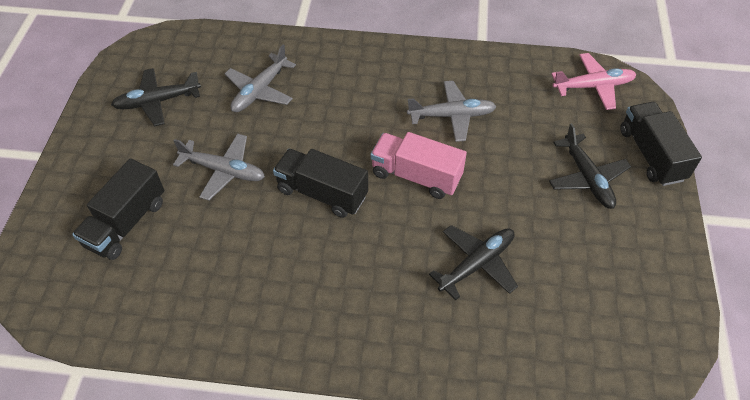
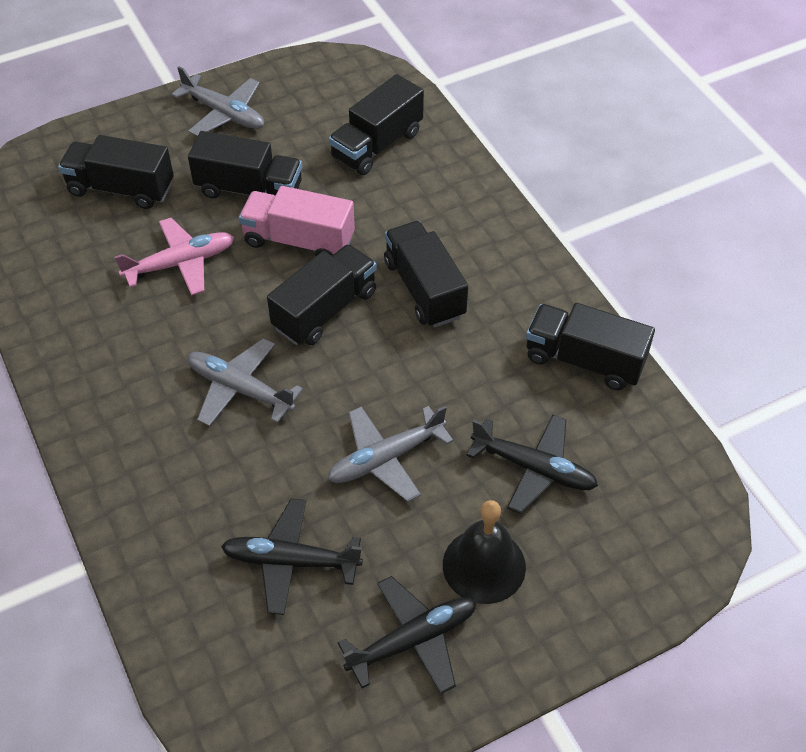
black bell: 0 -> 1
black truck: 3 -> 6

